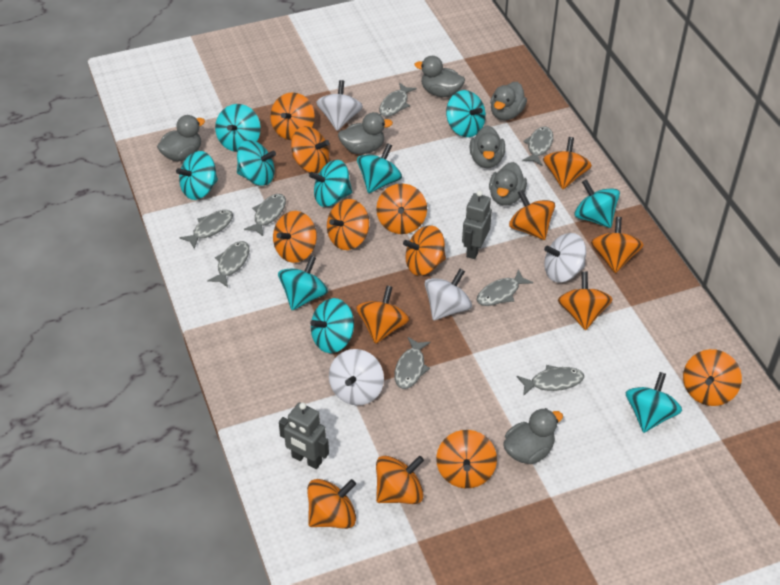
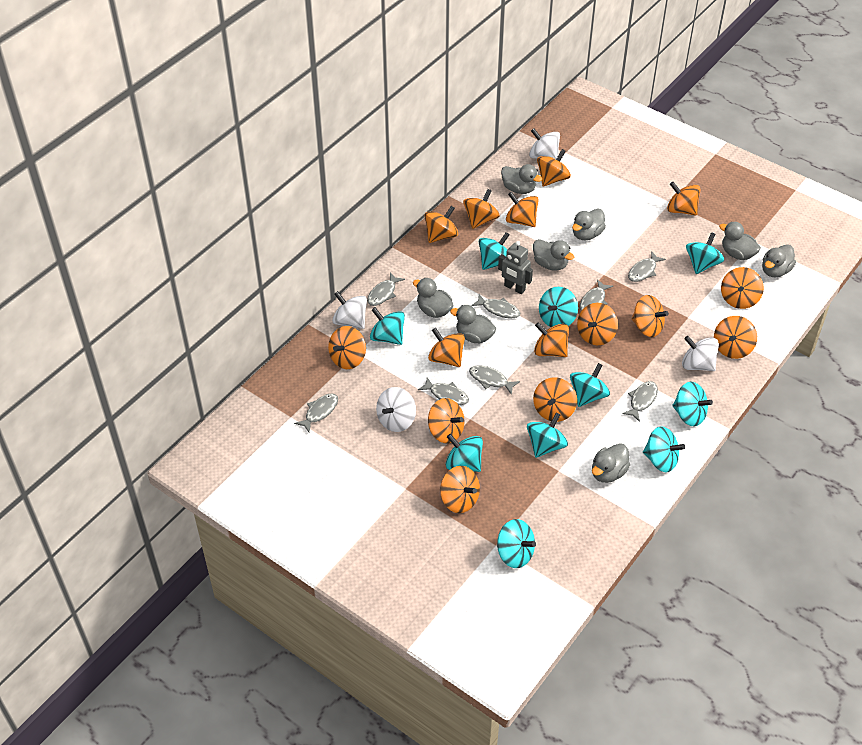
grey duck: 7 -> 8
grey robot: 2 -> 1

